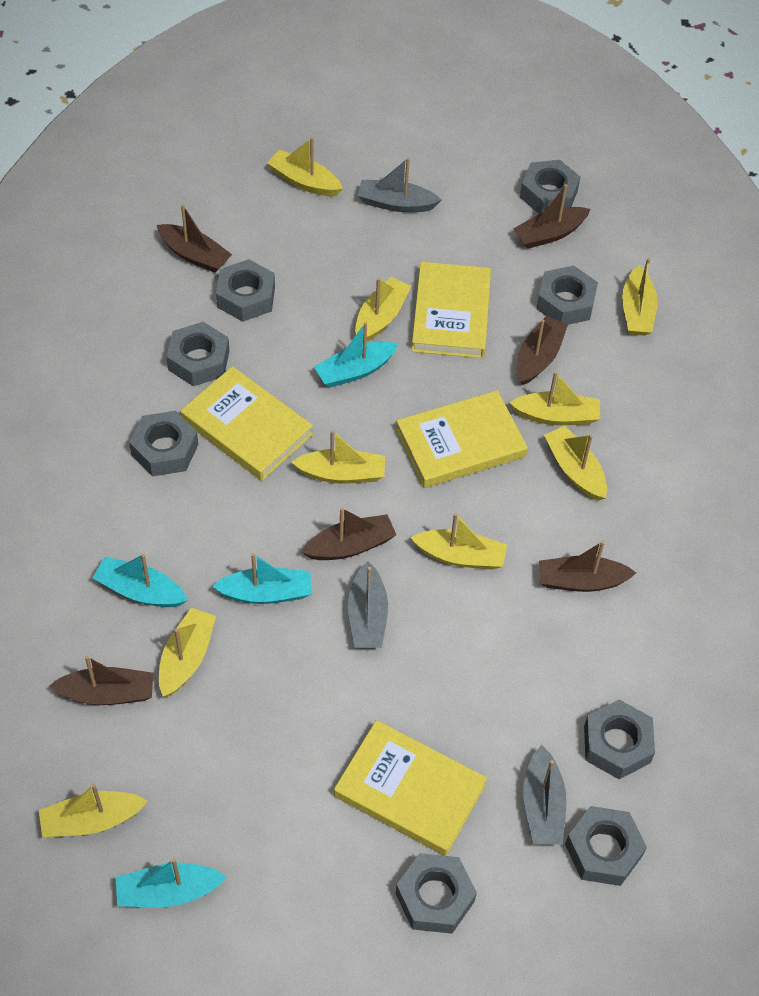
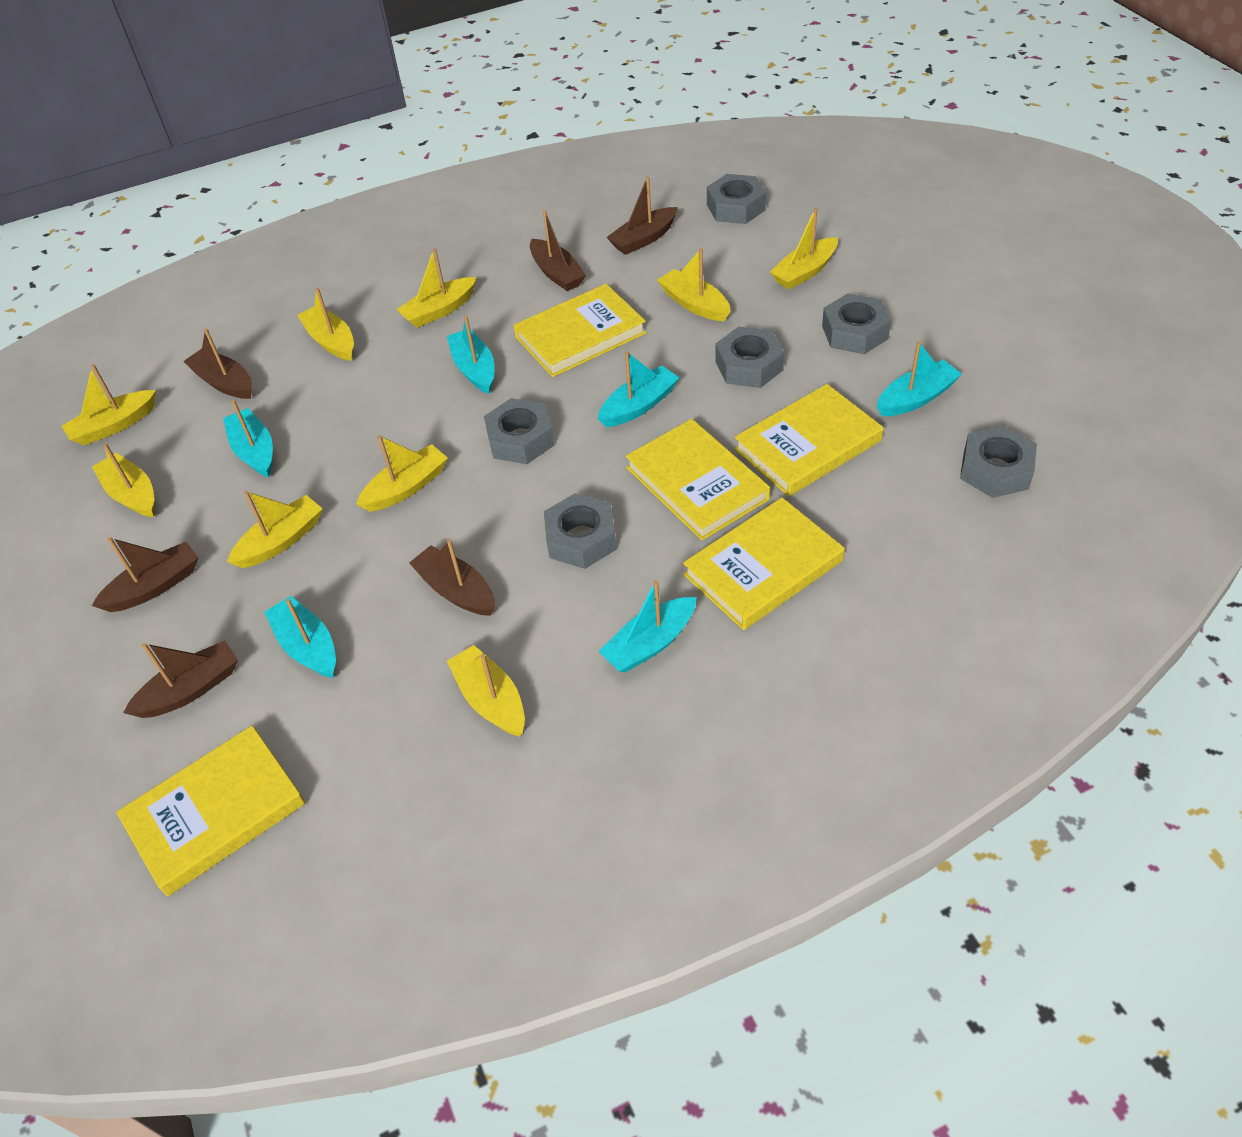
grey boat: 3 -> 0
grey nut: 8 -> 6
turquoise boat: 4 -> 6
yellow book: 4 -> 5

